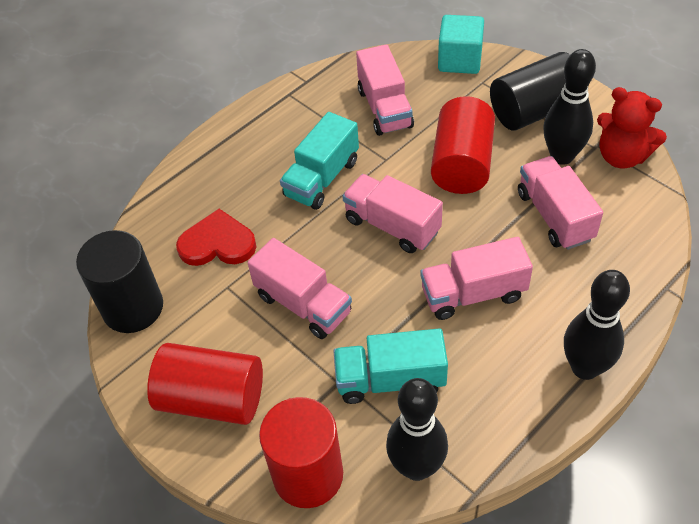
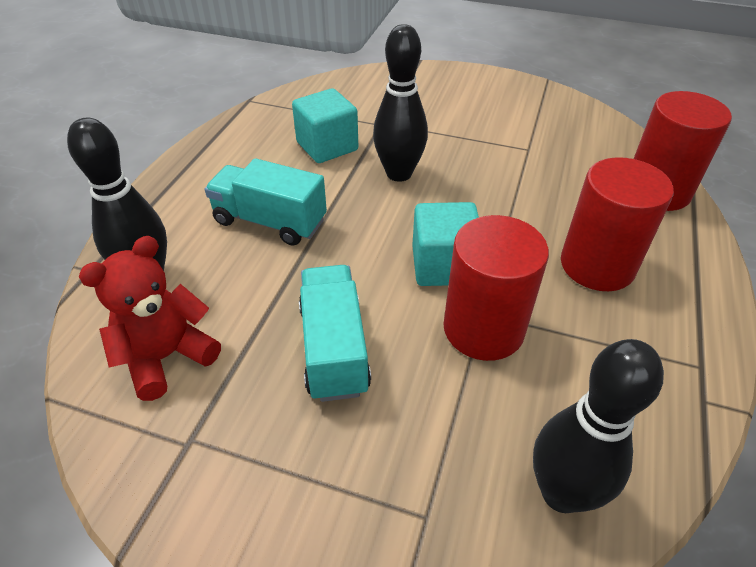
black cylinder: 2 -> 0
pink truck: 5 -> 0
red heart: 1 -> 0
turquoise cube: 1 -> 2

